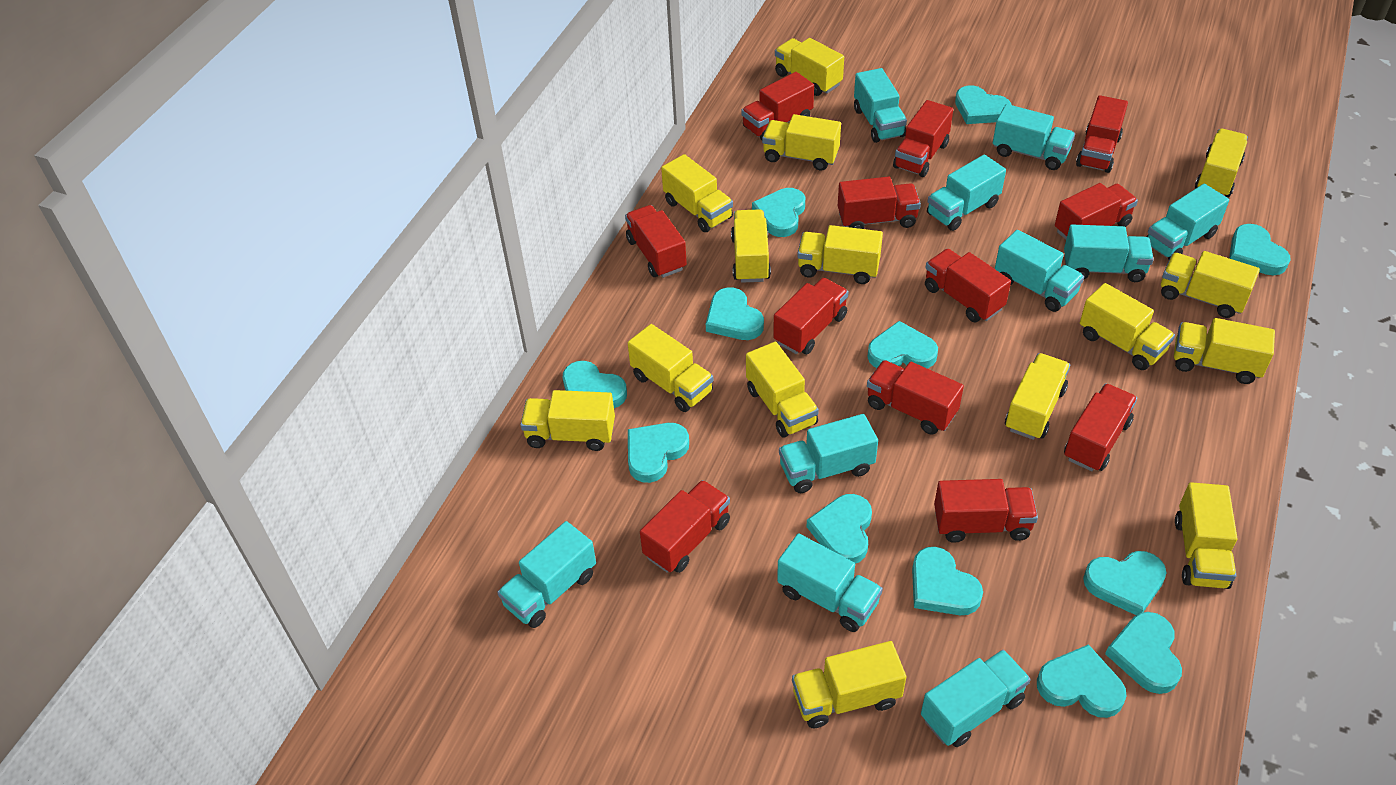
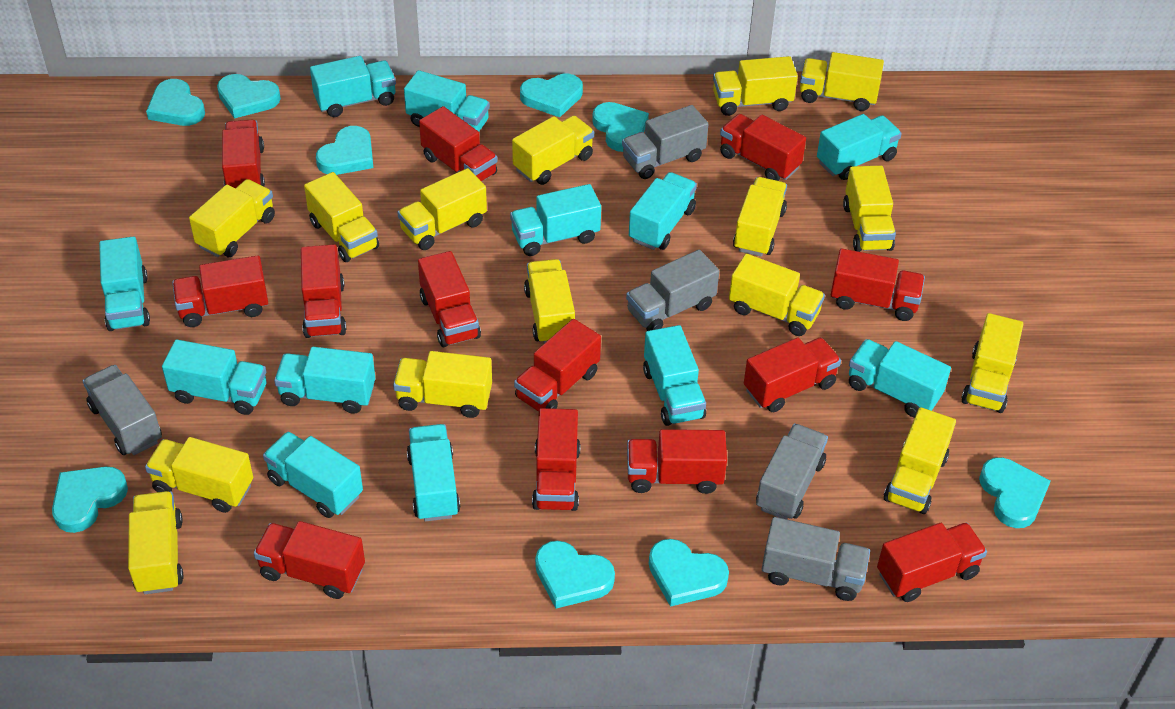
grey truck: 0 -> 5
red truck: 12 -> 13
turquoise heart: 12 -> 9
turquoise truck: 10 -> 12

